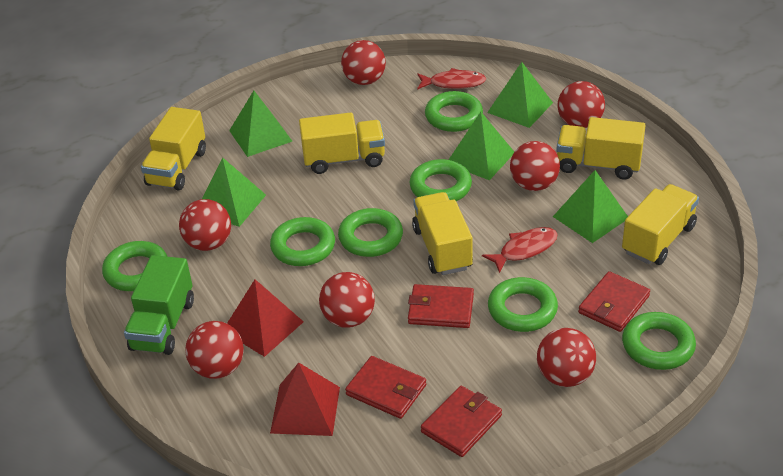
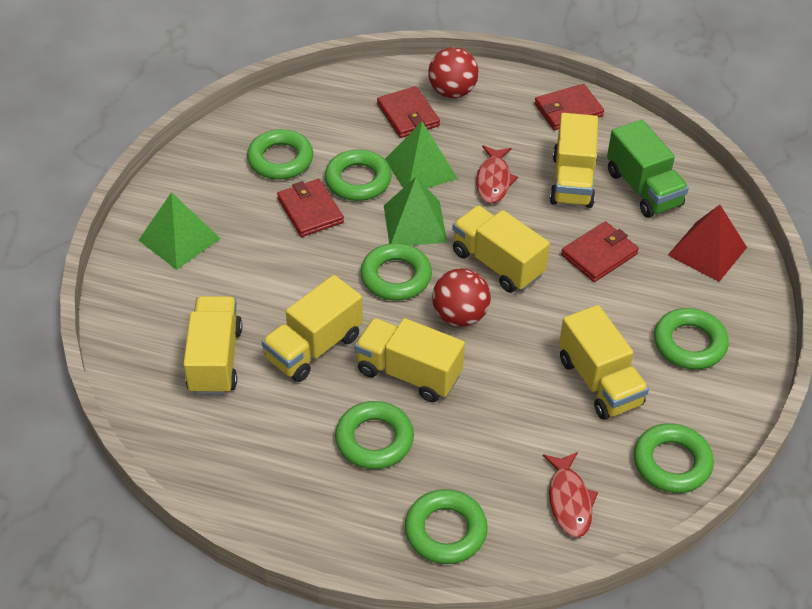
green pyramid: 5 -> 3
red ball: 7 -> 2
red pyramid: 2 -> 1
yellow truck: 5 -> 6

